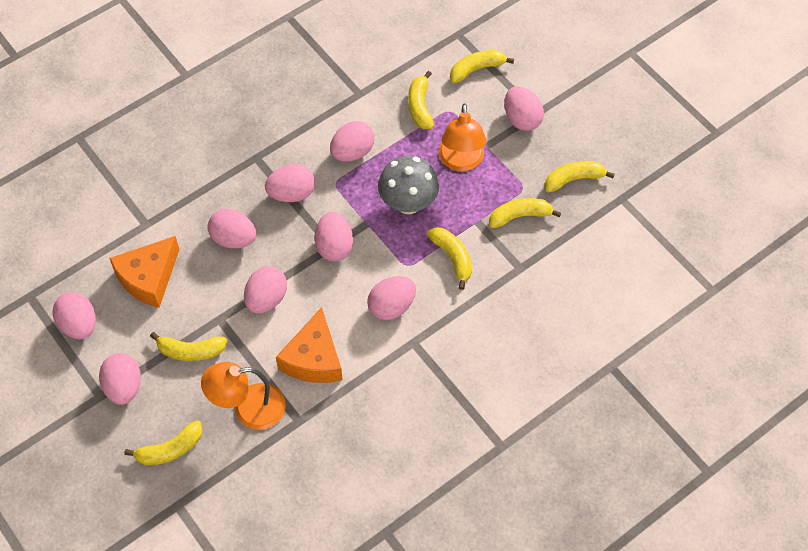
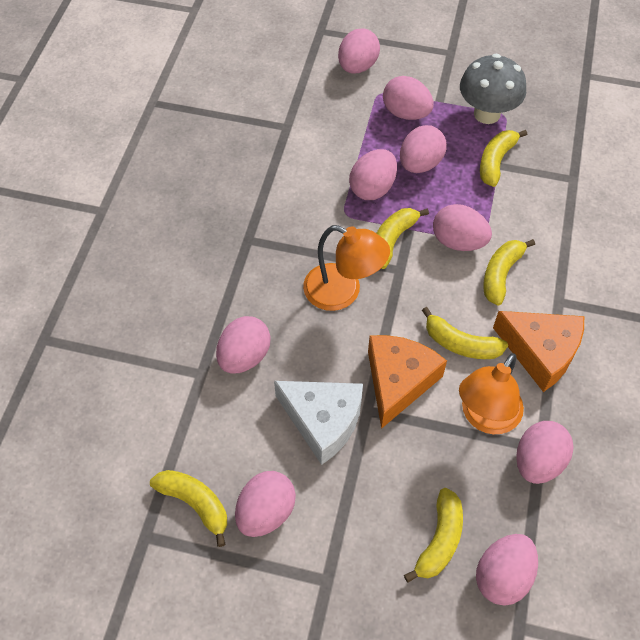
white cheese: 0 -> 1
yellow banana: 7 -> 6

